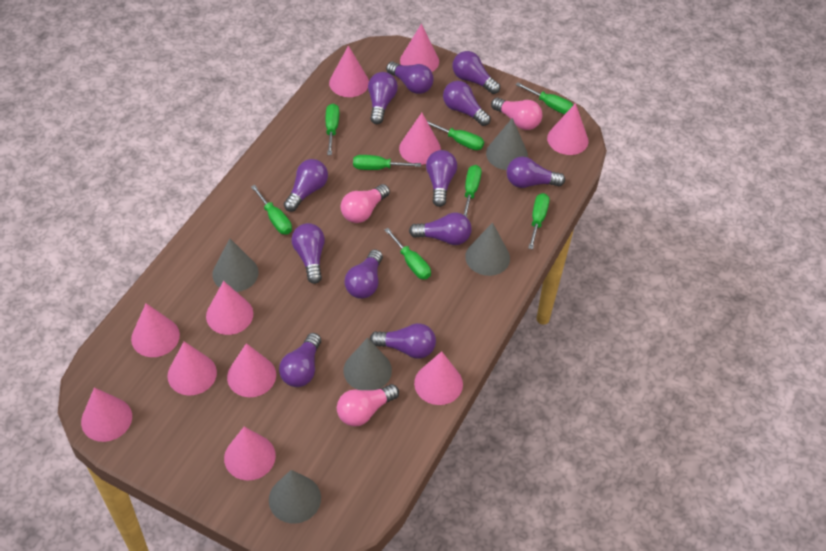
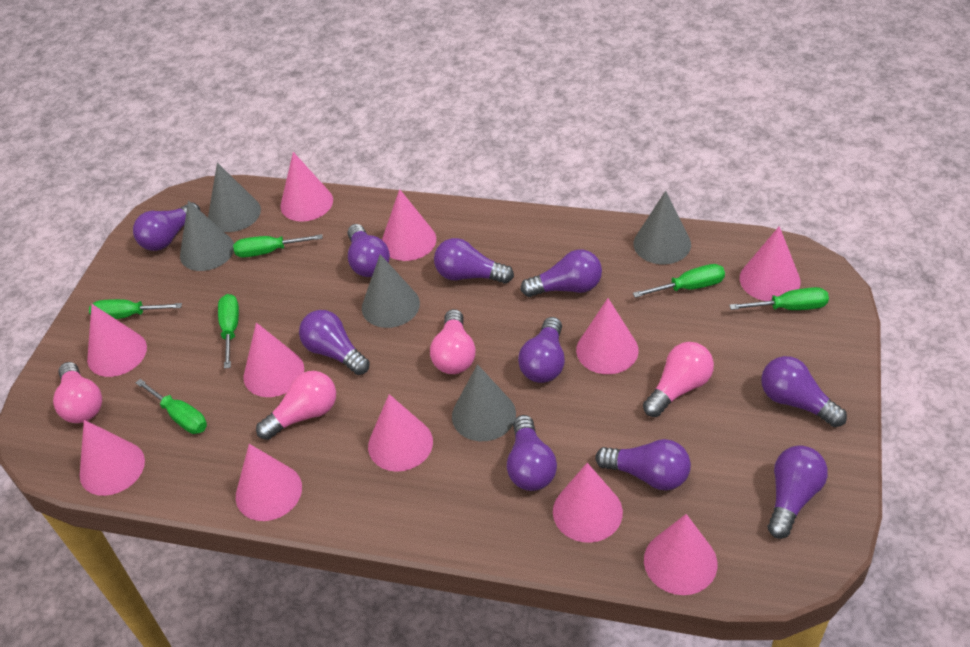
green screwdriver: 8 -> 6
pink light bulb: 3 -> 4
purple light bulb: 12 -> 10

